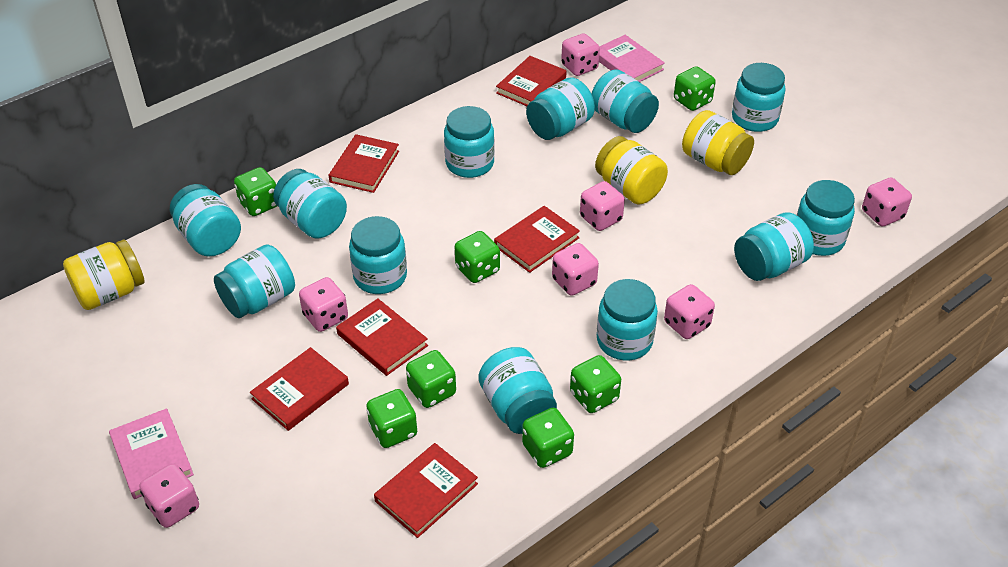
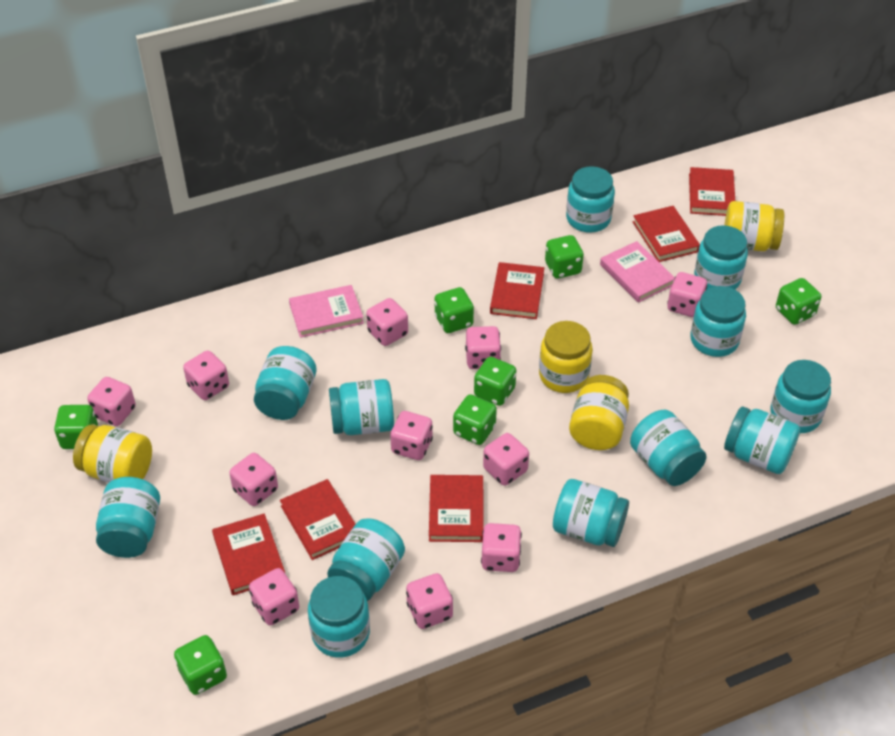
pink dice: 7 -> 11
yellow jar: 3 -> 4

